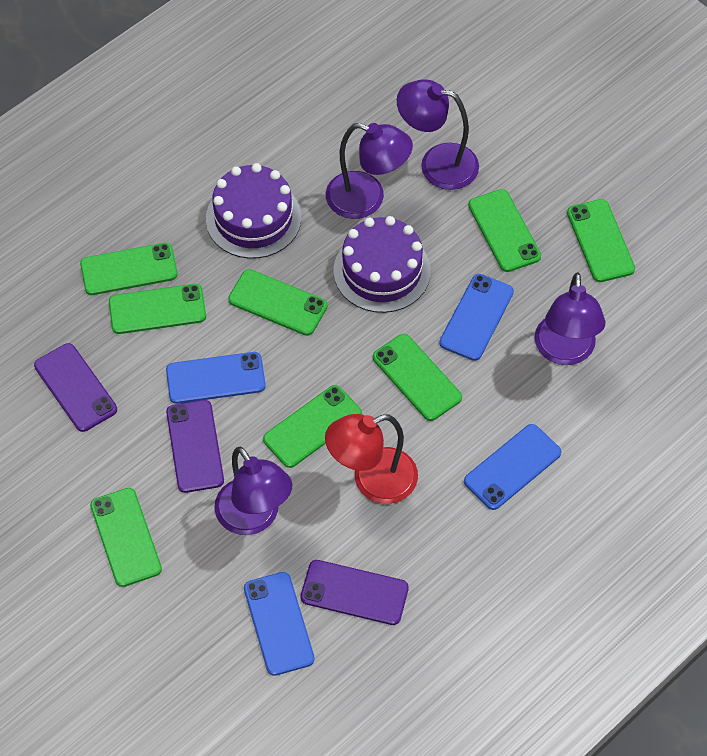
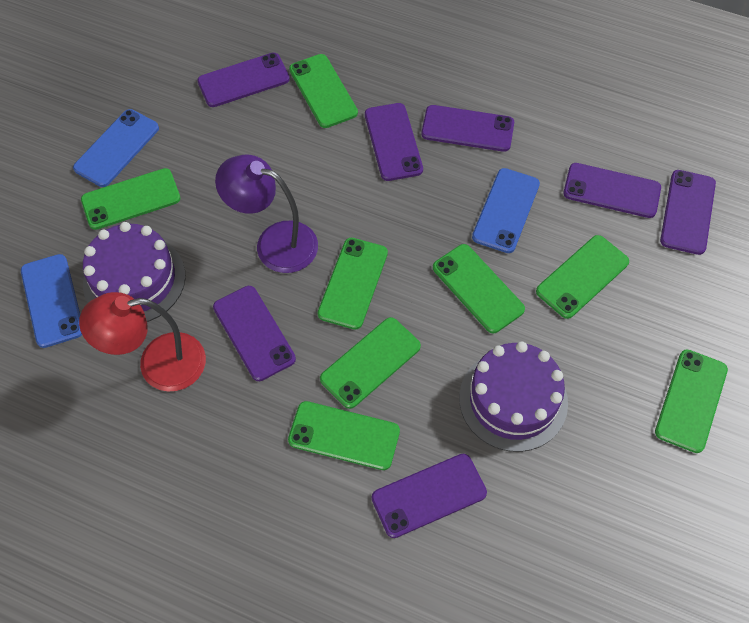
blue phone: 4 -> 3
purple lamp: 4 -> 1
purple phone: 3 -> 7

